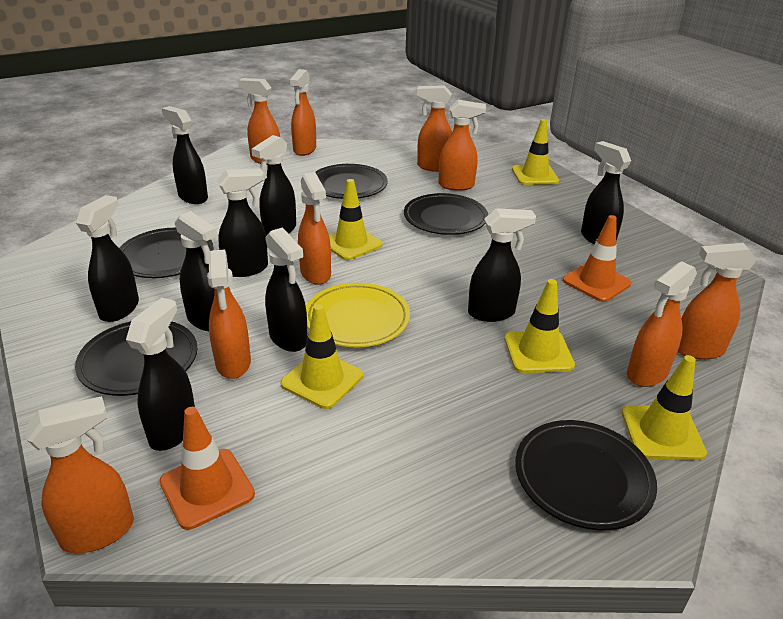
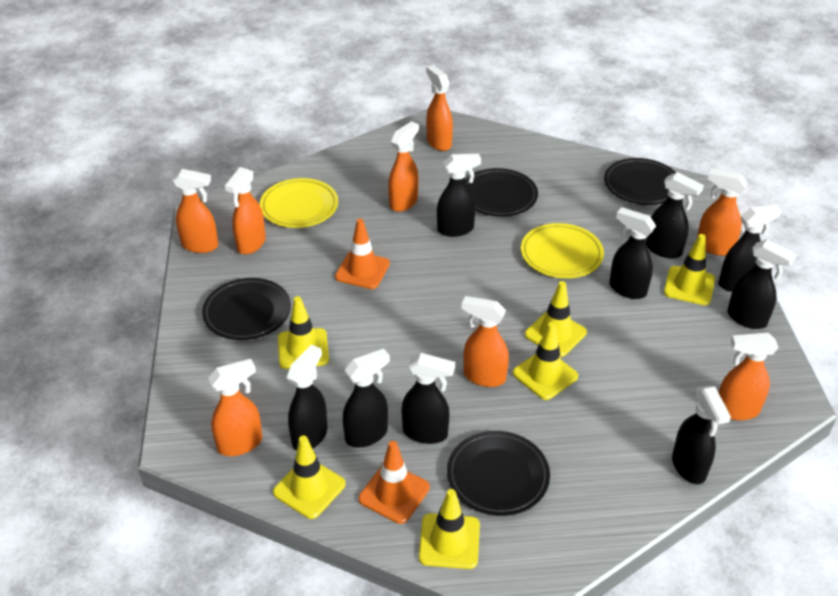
black plate: 5 -> 4
orange spray bottle: 9 -> 8
yellow plate: 1 -> 2
yellow traffic cone: 5 -> 6

